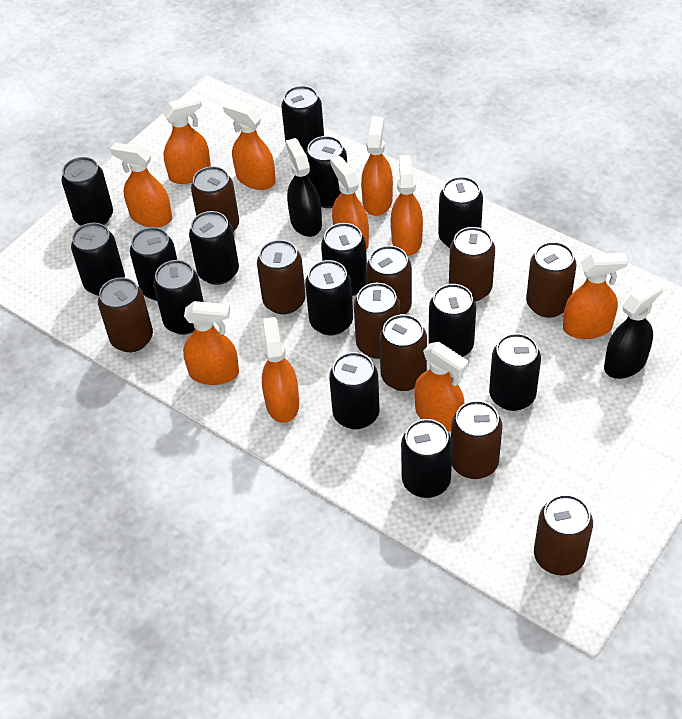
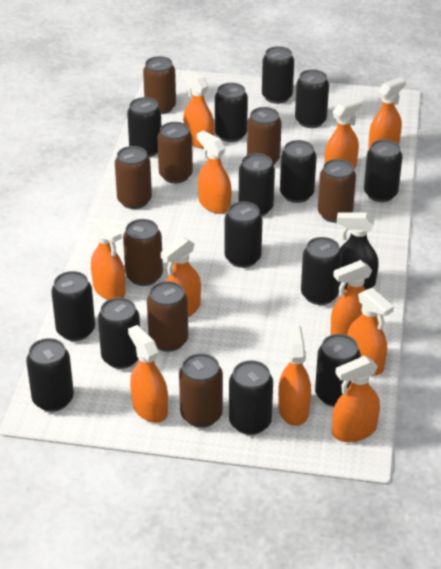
black spray bottle: 2 -> 1
brown can: 10 -> 8
orange spray bottle: 10 -> 11

